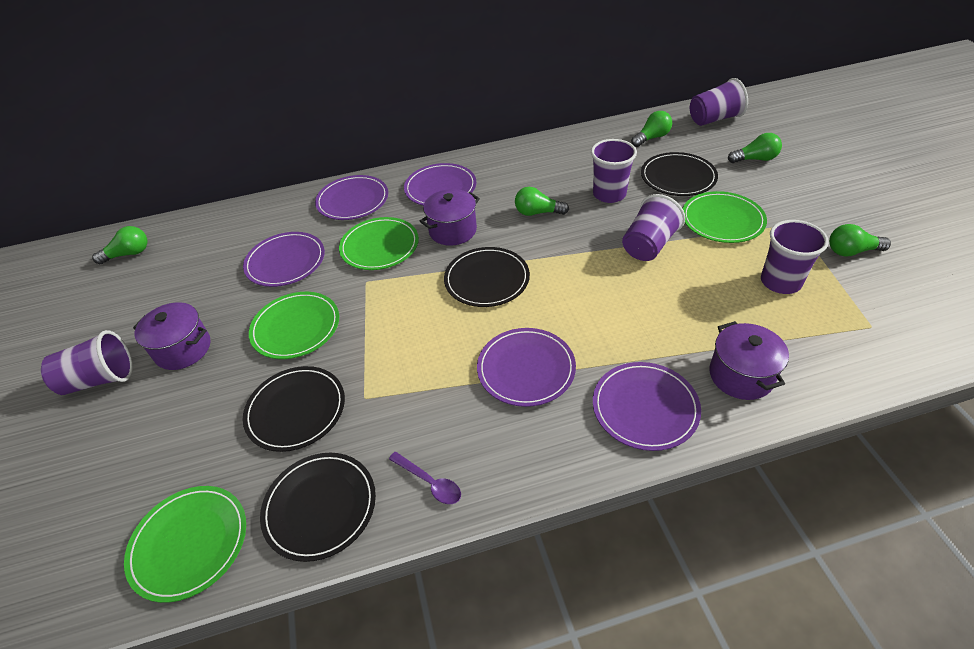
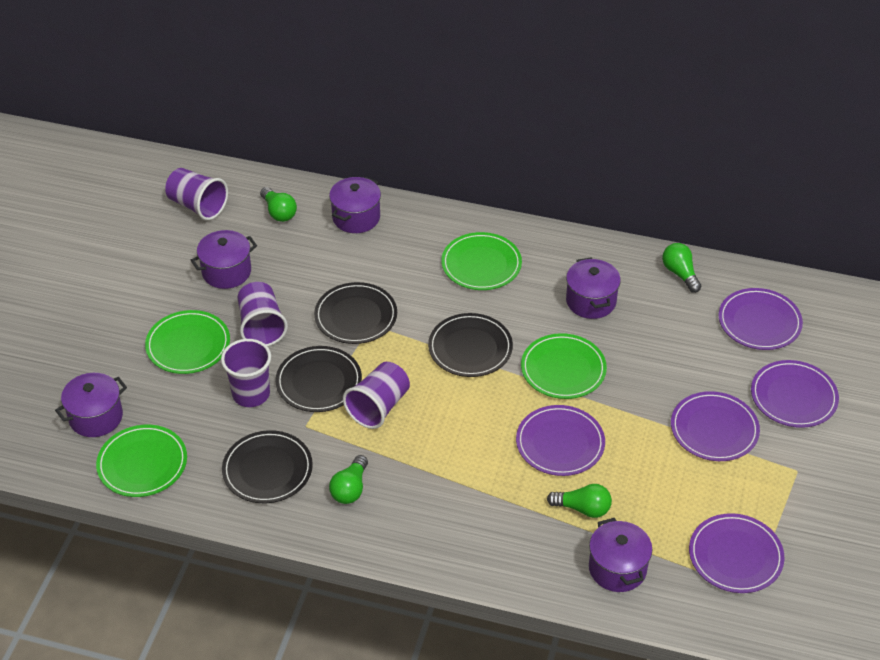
green light bulb: 5 -> 4
purple cup: 5 -> 4
purple pot: 3 -> 5
purple spoon: 1 -> 0

